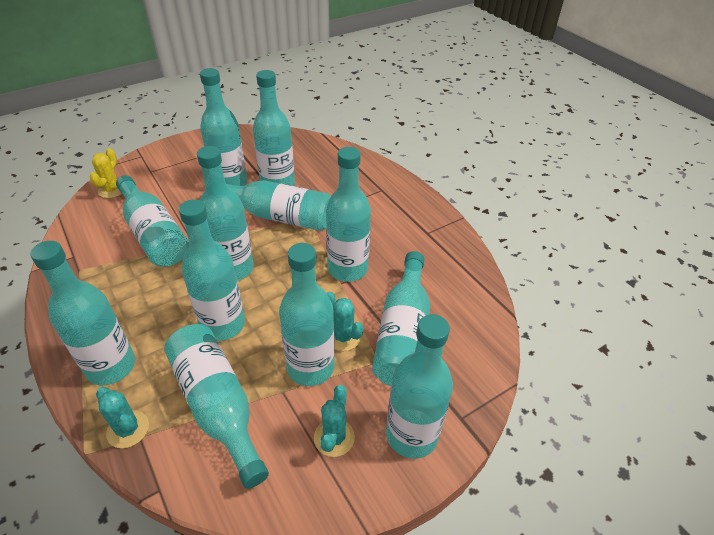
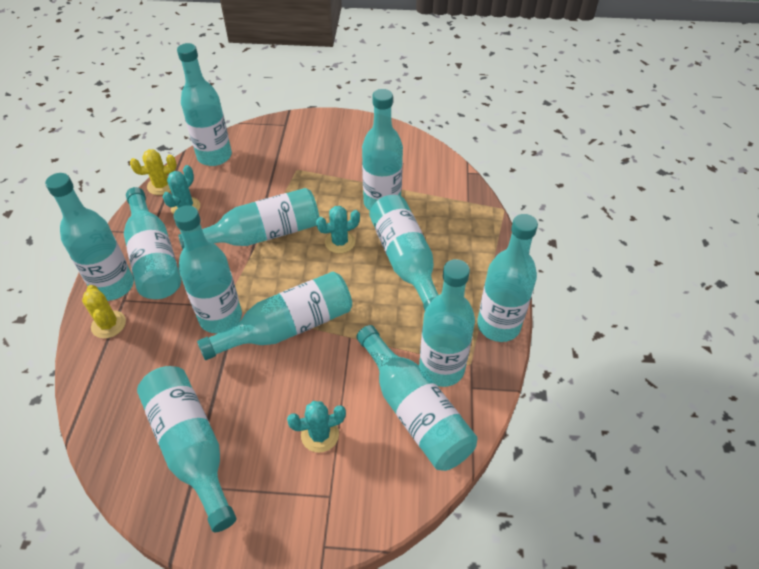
yellow cactus: 1 -> 2

